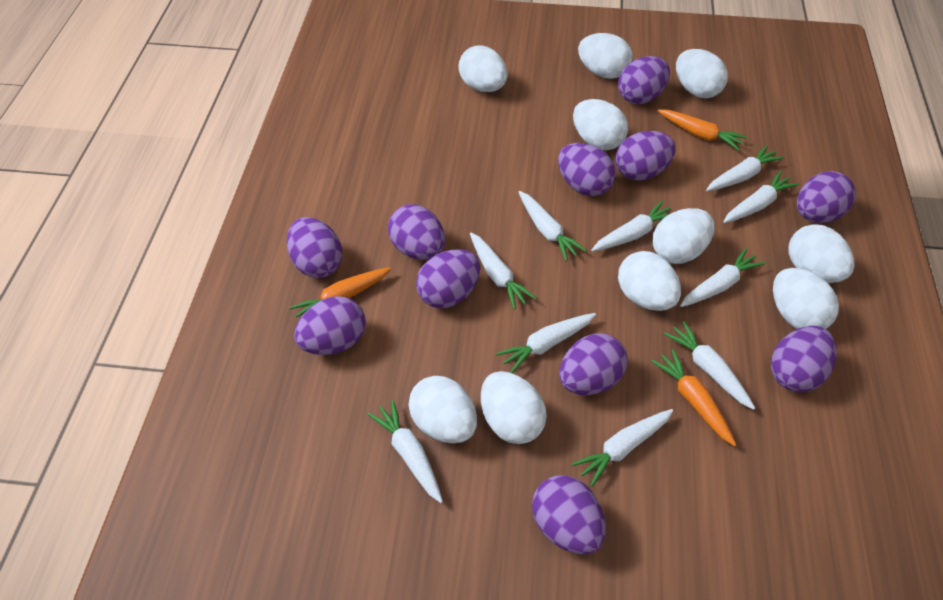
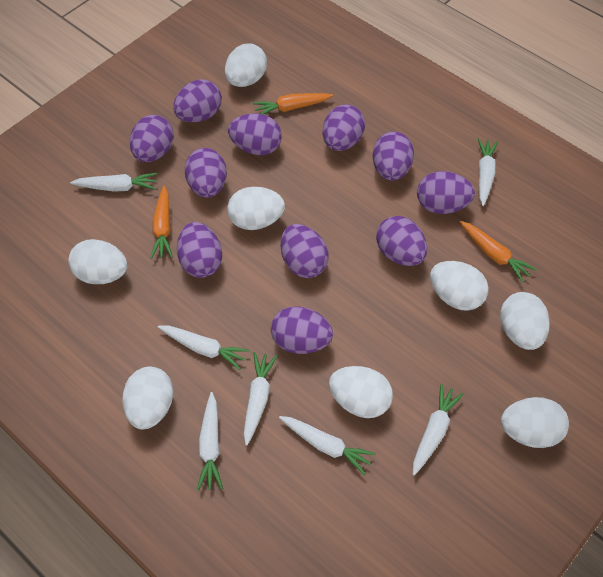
white carrot: 10 -> 7
white egg: 10 -> 8

